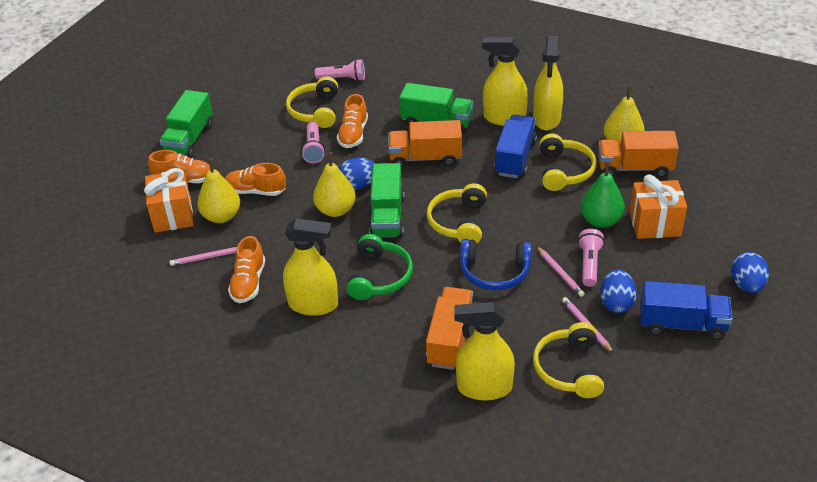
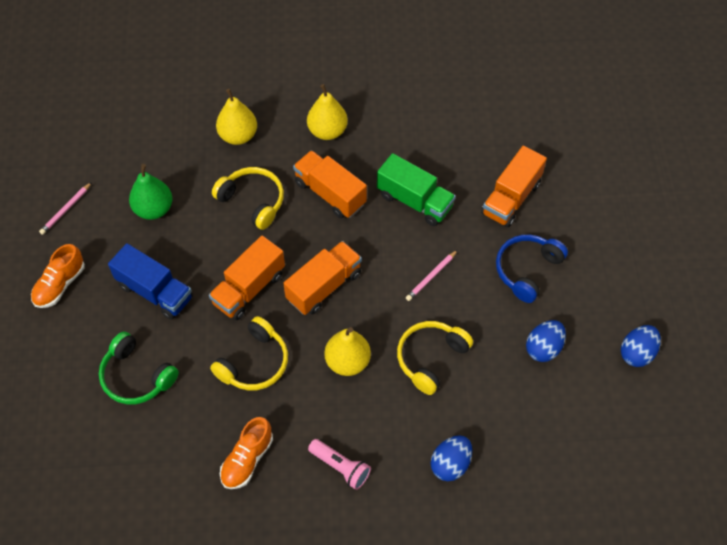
blue truck: 2 -> 1
green truck: 3 -> 1
orange gift: 2 -> 0
orange shoe: 4 -> 2
orange truck: 3 -> 4
pink flashlight: 3 -> 1
pink pencil: 3 -> 2
yellow headphones: 4 -> 3
yellow spray bottle: 4 -> 0

